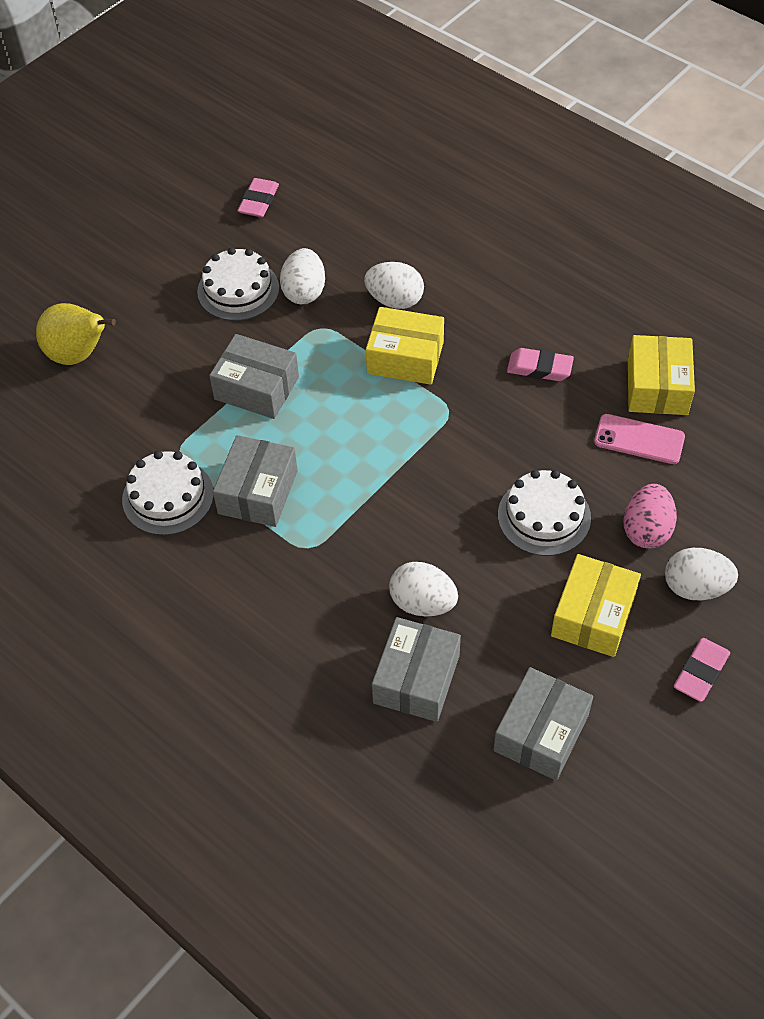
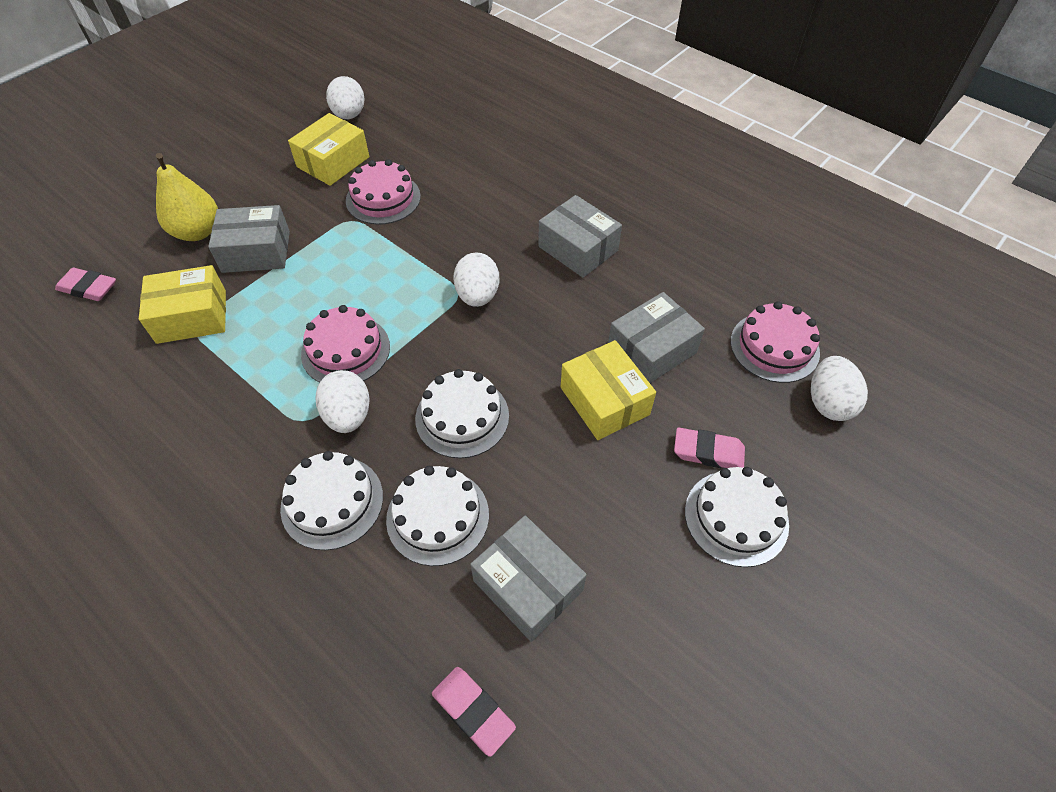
pink cake: 0 -> 3
pink egg: 1 -> 0
pink phone: 1 -> 0
white cake: 3 -> 4

